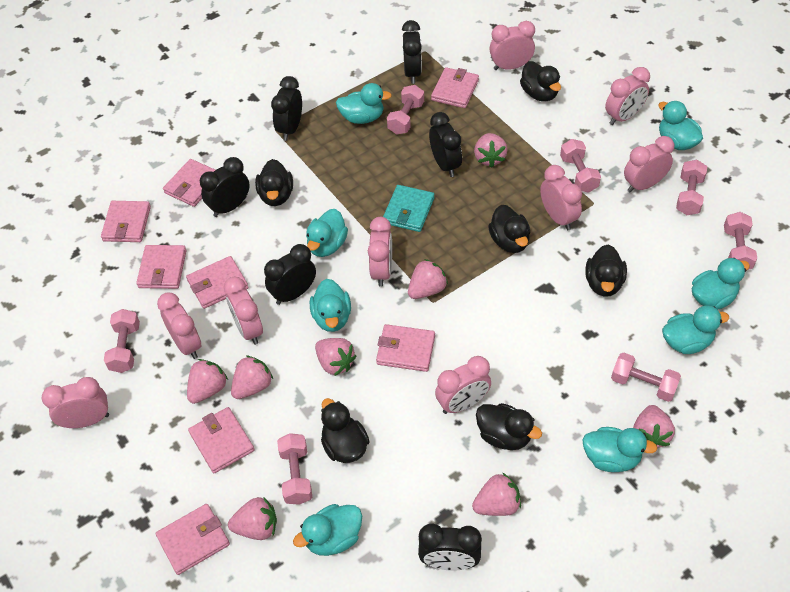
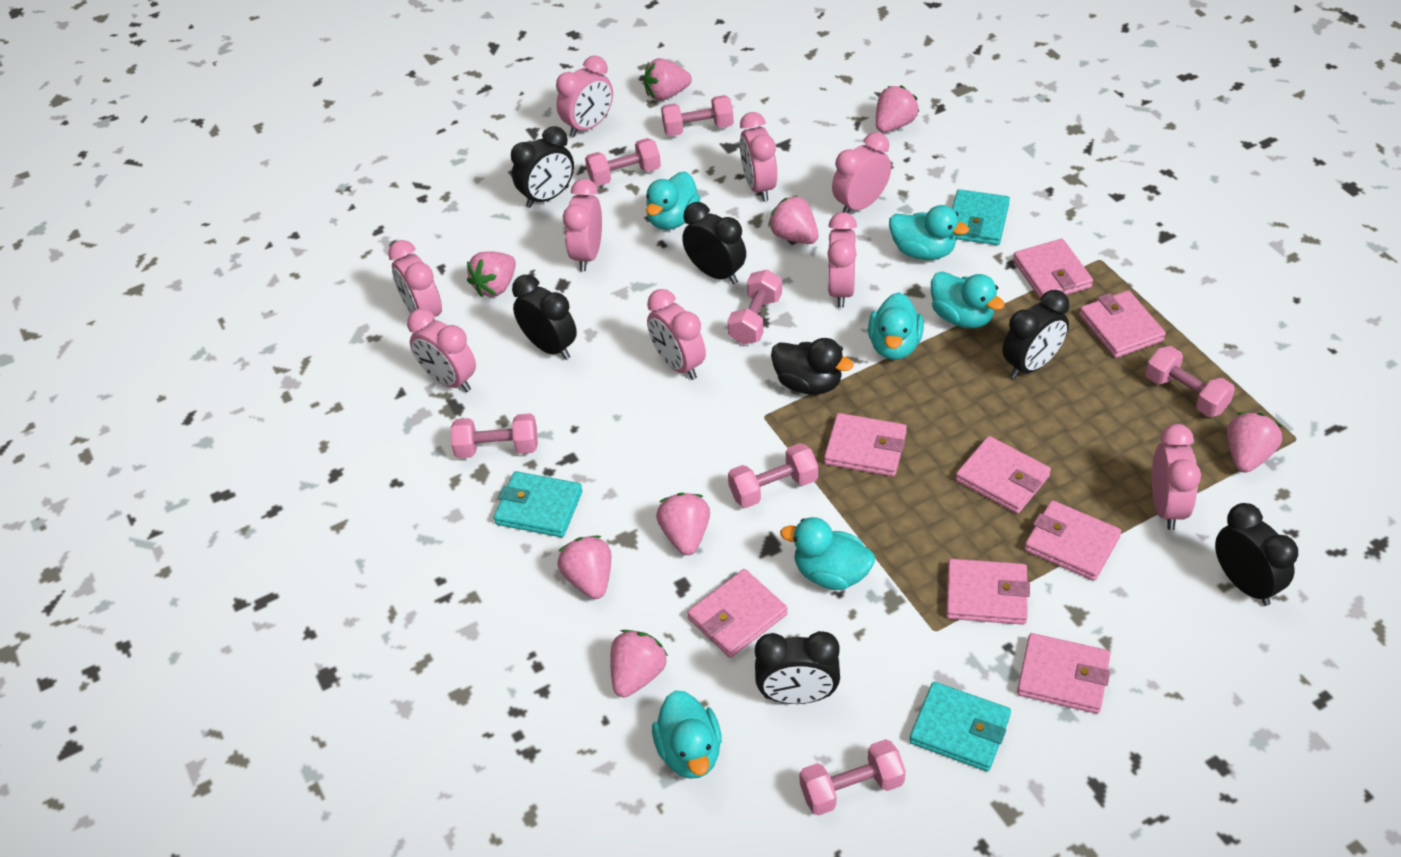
black duck: 6 -> 1
turquoise duck: 8 -> 6
turquoise wallet: 1 -> 3

